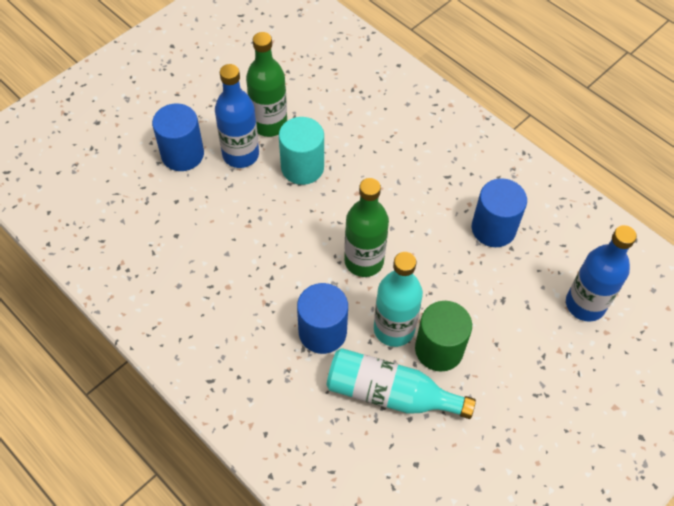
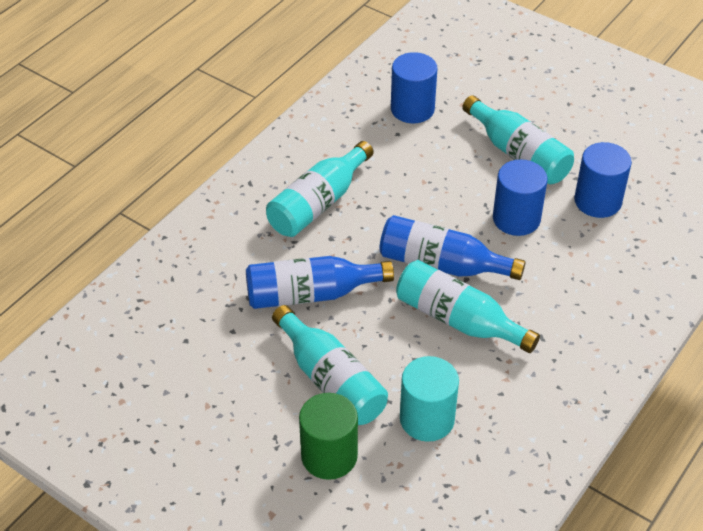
green bottle: 2 -> 0
turquoise bottle: 2 -> 4

